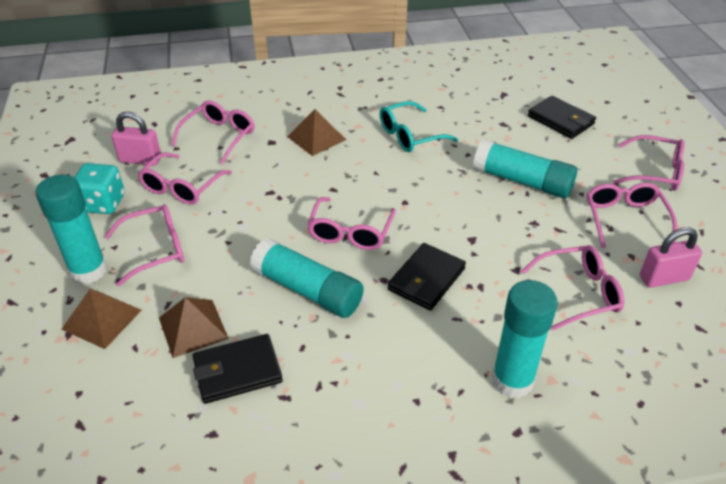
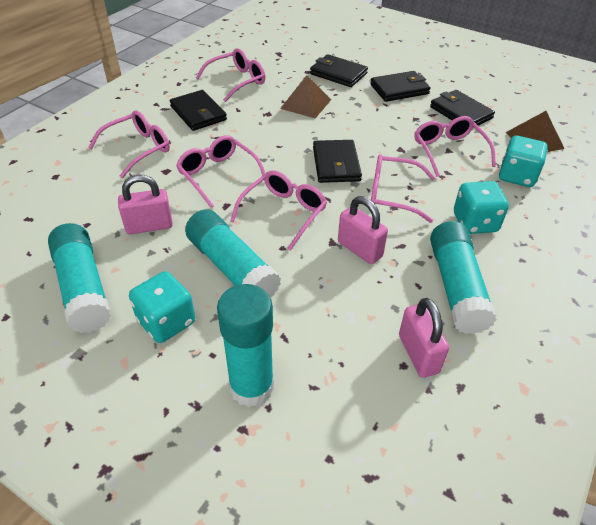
black wallet: 3 -> 5
brown pyramid: 3 -> 2
pink glasses: 7 -> 6
pink padlock: 2 -> 3
turquoise dice: 1 -> 3
turquoise glasses: 1 -> 0

